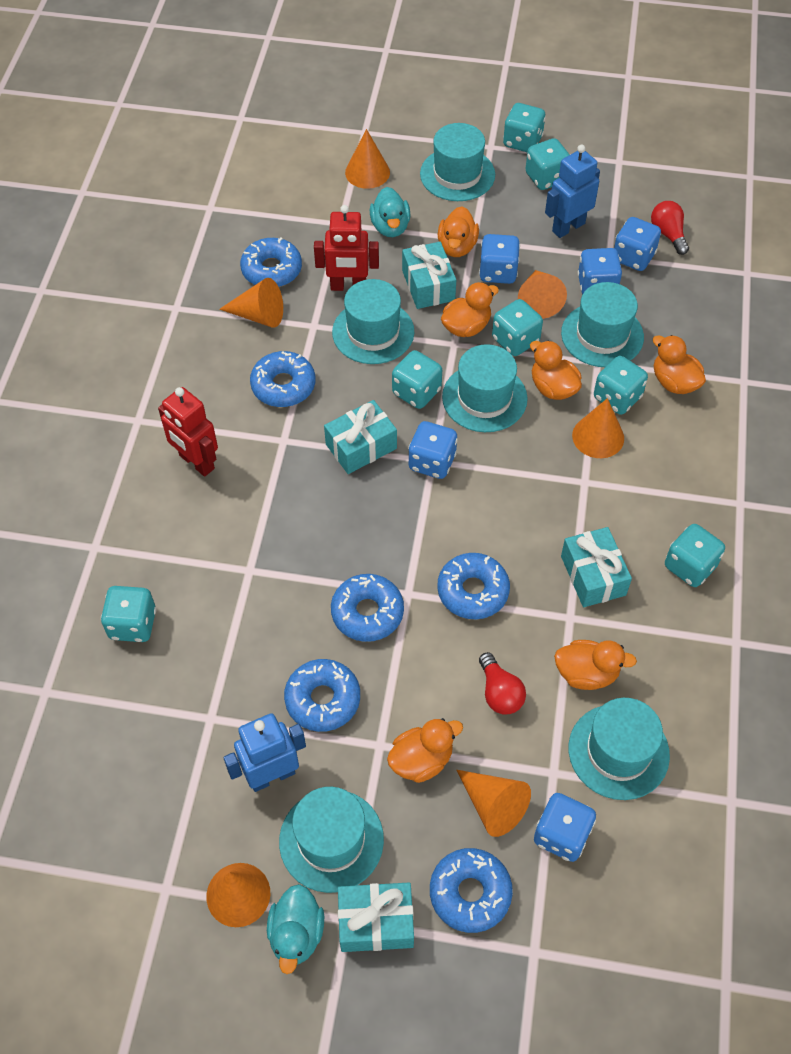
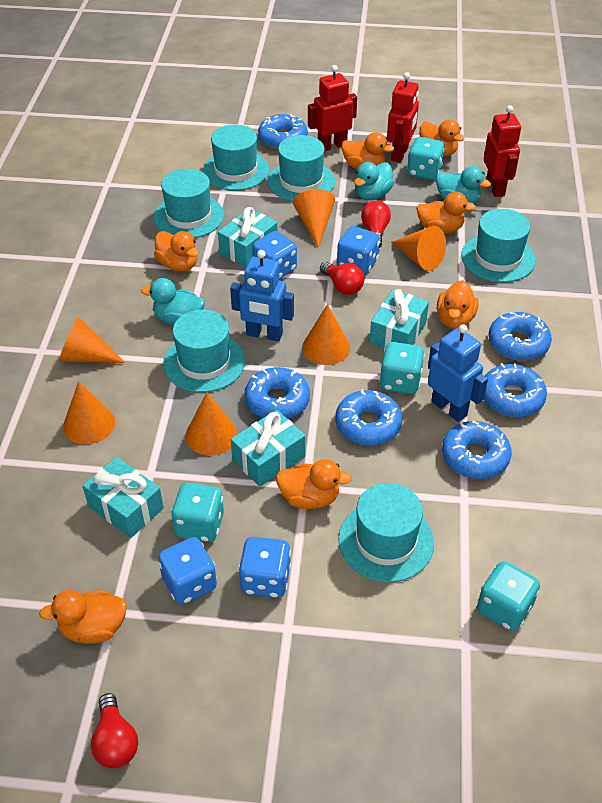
blue dice: 5 -> 4
orange duck: 6 -> 7
red light bulb: 2 -> 3
red robot: 2 -> 3
turquoise dice: 7 -> 4
turquoise duck: 2 -> 3

